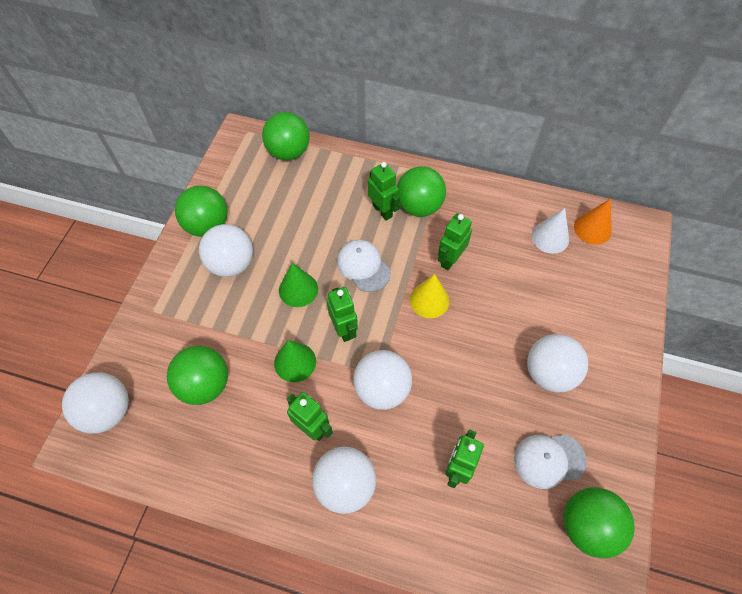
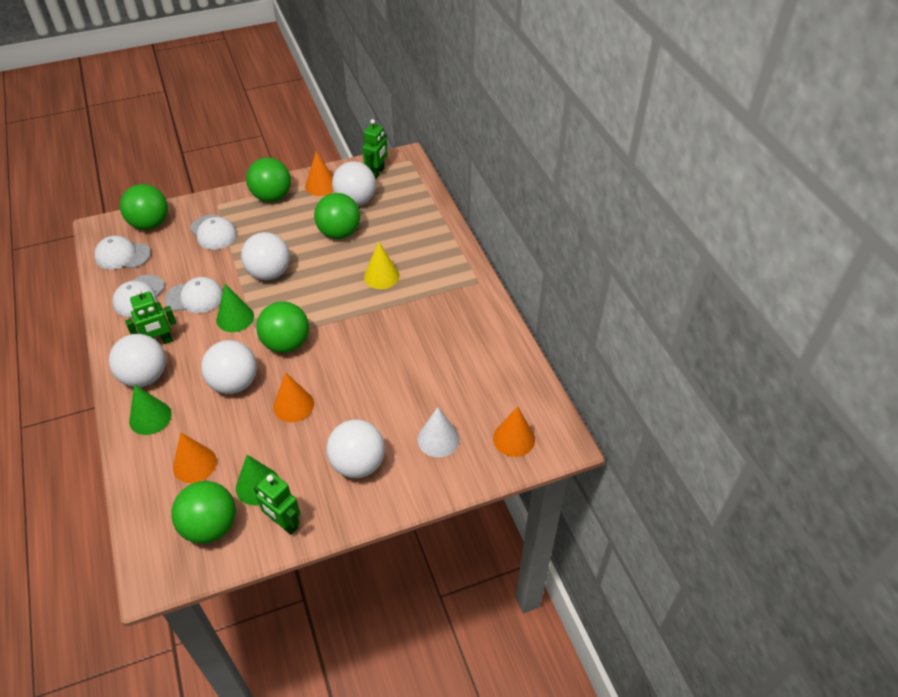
green cone: 2 -> 3
green robot: 5 -> 3
orange cone: 1 -> 4
white cap: 2 -> 4

